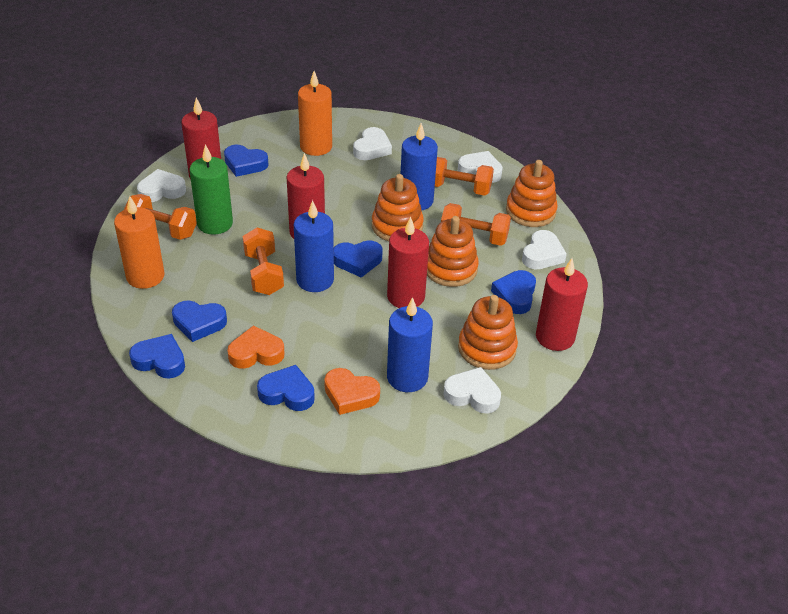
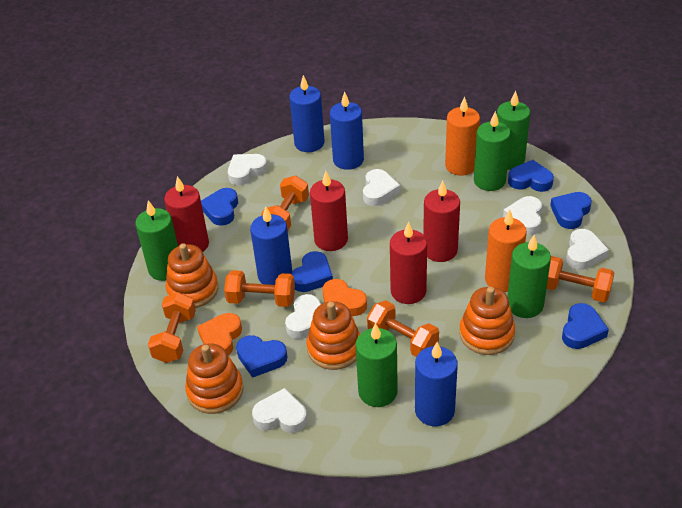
blue candle: 3 -> 4
green candle: 1 -> 5
orange dumbbell: 4 -> 5
white heart: 5 -> 6

